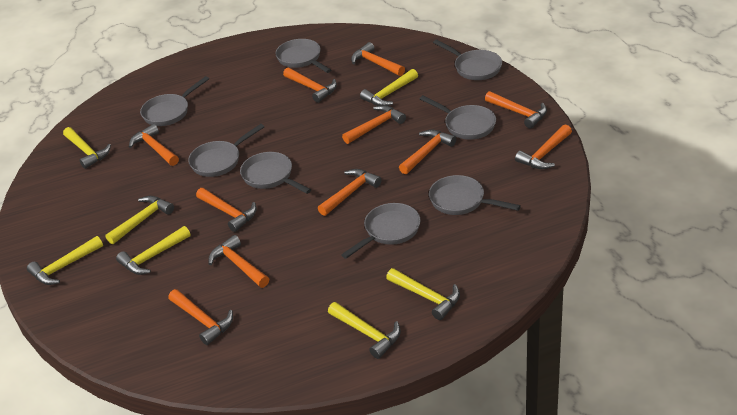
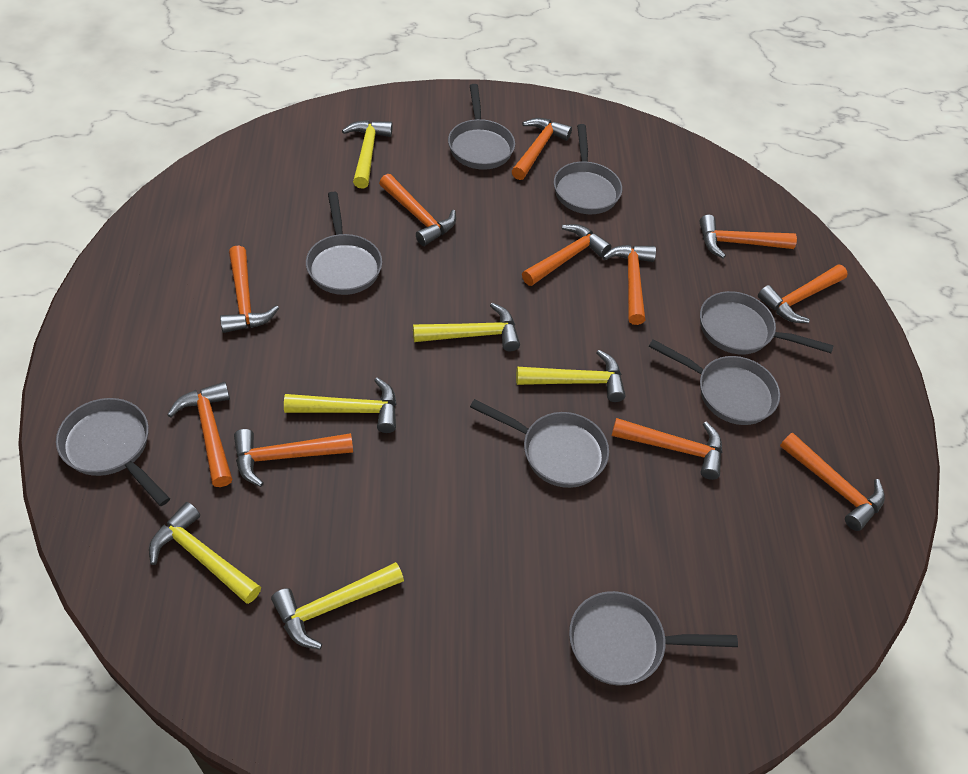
yellow hammer: 7 -> 6

